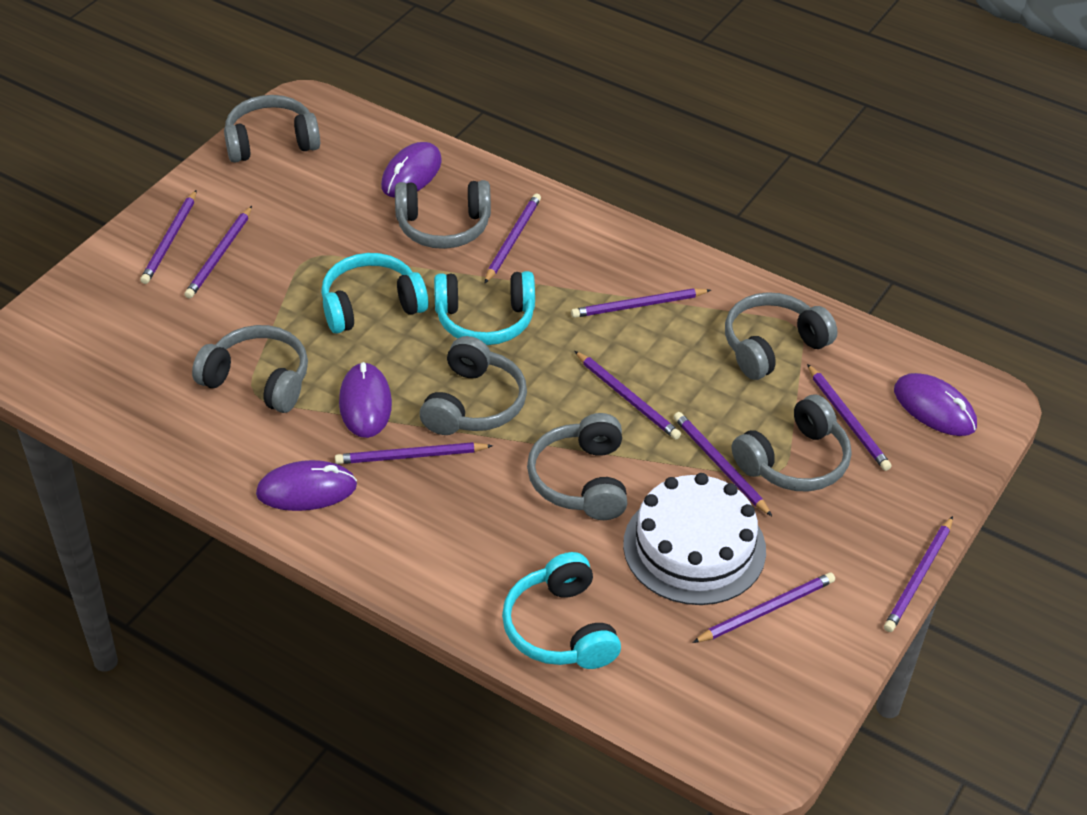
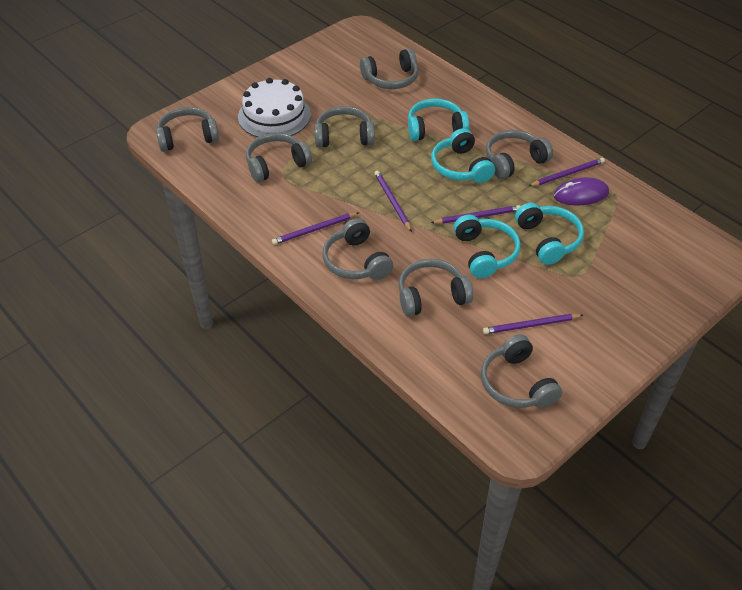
grey headphones: 7 -> 8
purple mouse: 4 -> 1
purple pencil: 10 -> 5
turquoise headphones: 3 -> 4

